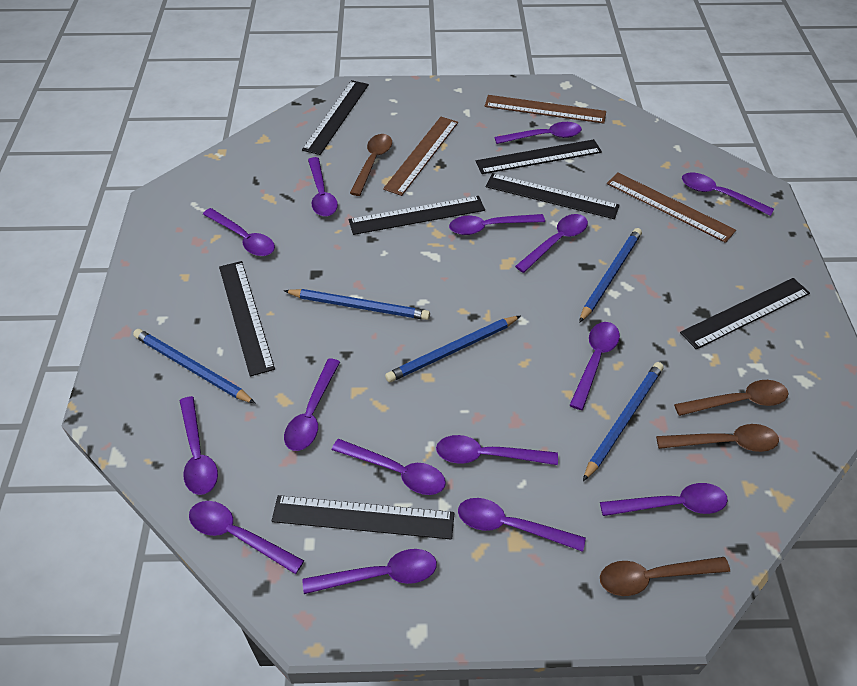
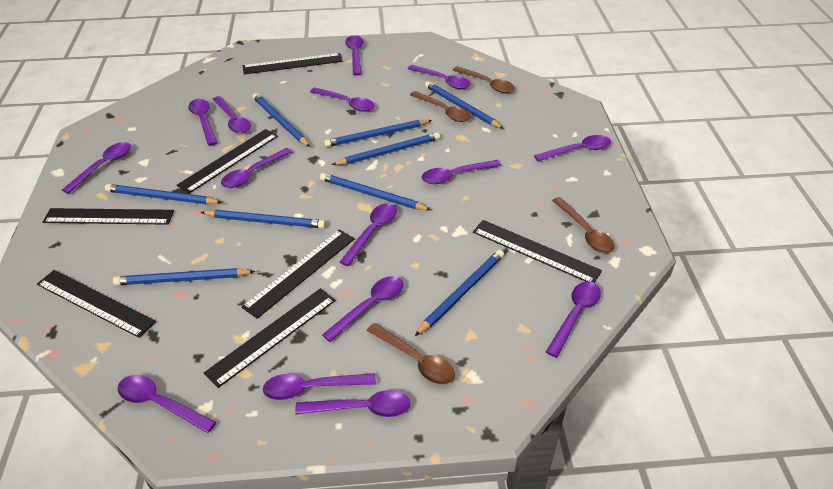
blue pencil: 5 -> 9
brown ruler: 3 -> 0

